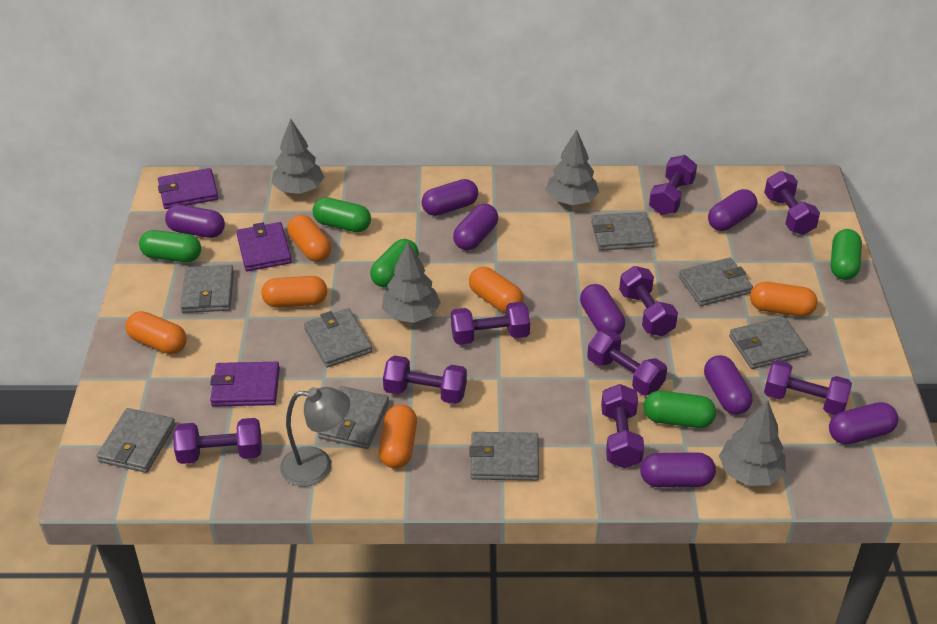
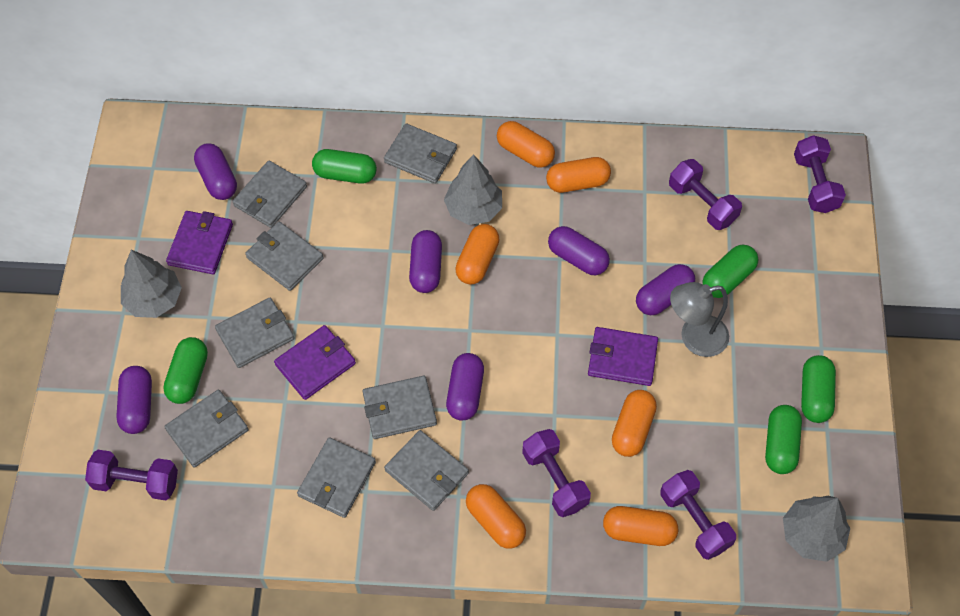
grey tree: 4 -> 3
purple capsule: 8 -> 6
purple dumbbell: 9 -> 5

